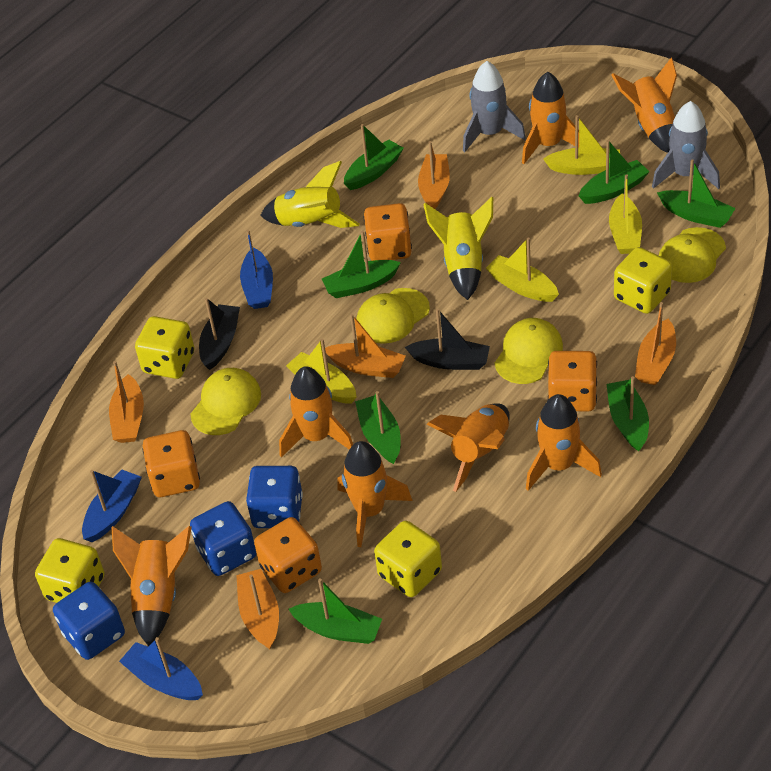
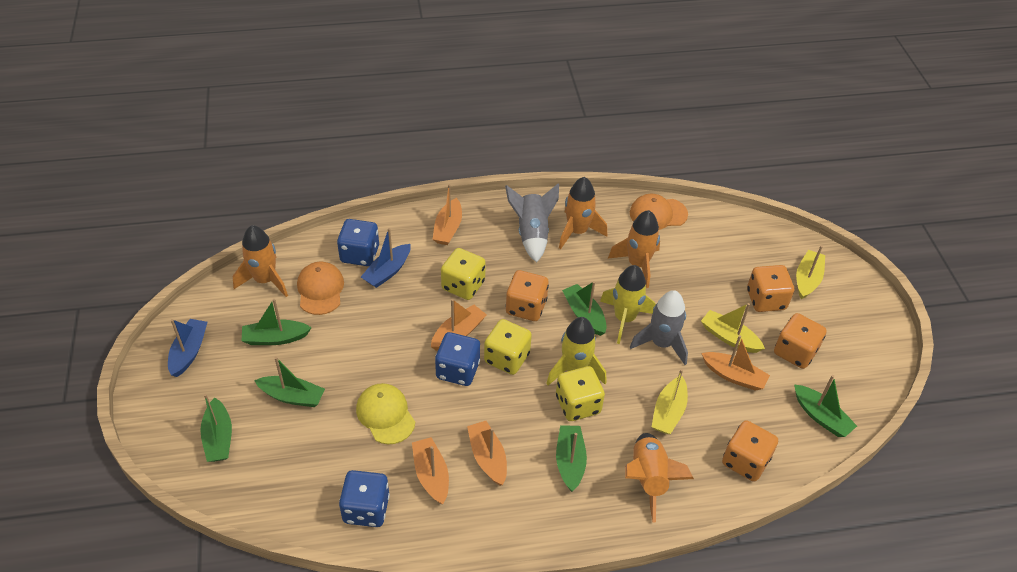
black boat: 2 -> 0
blue boat: 3 -> 2
green boat: 7 -> 6
orange cap: 0 -> 2
orange rocket: 7 -> 4
yellow boat: 4 -> 3
yellow cap: 4 -> 1
yellow dice: 4 -> 3

